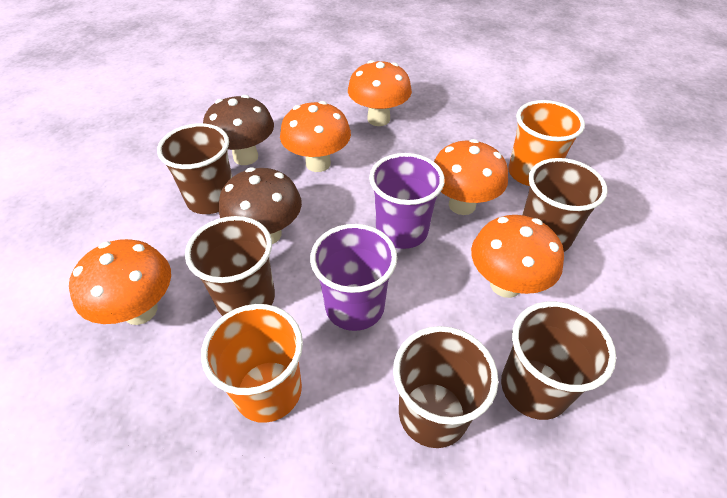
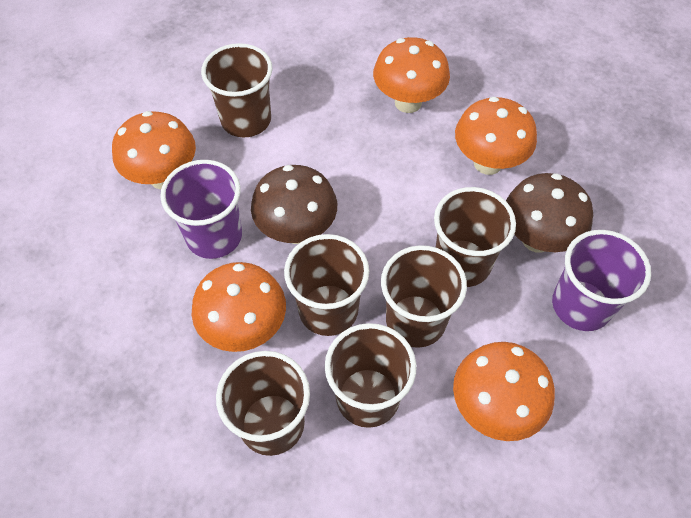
brown cup: 5 -> 6
orange cup: 2 -> 0

